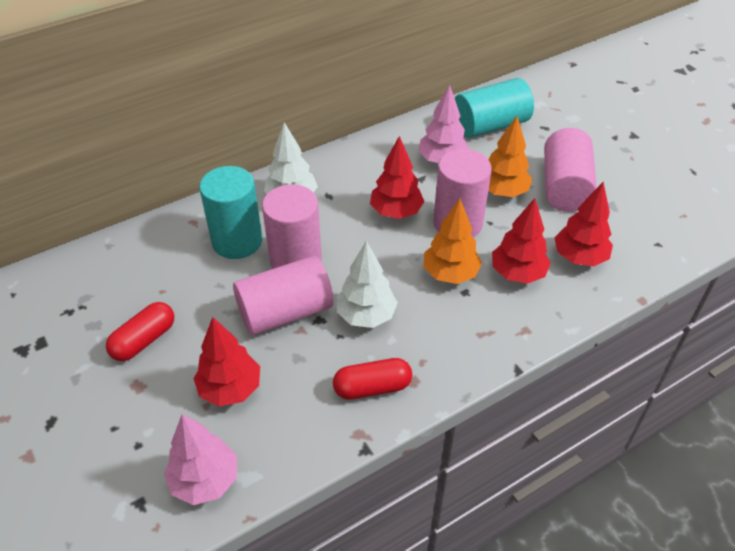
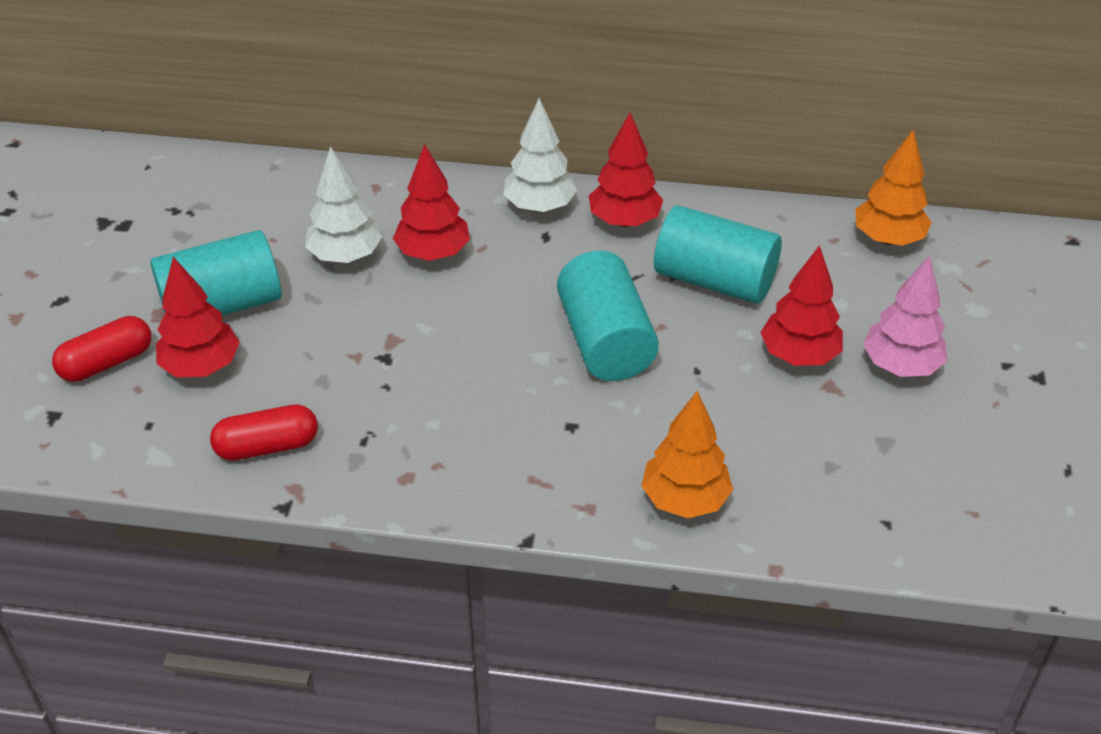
pink cylinder: 4 -> 0
pink tree: 2 -> 1
turquoise cylinder: 2 -> 3

